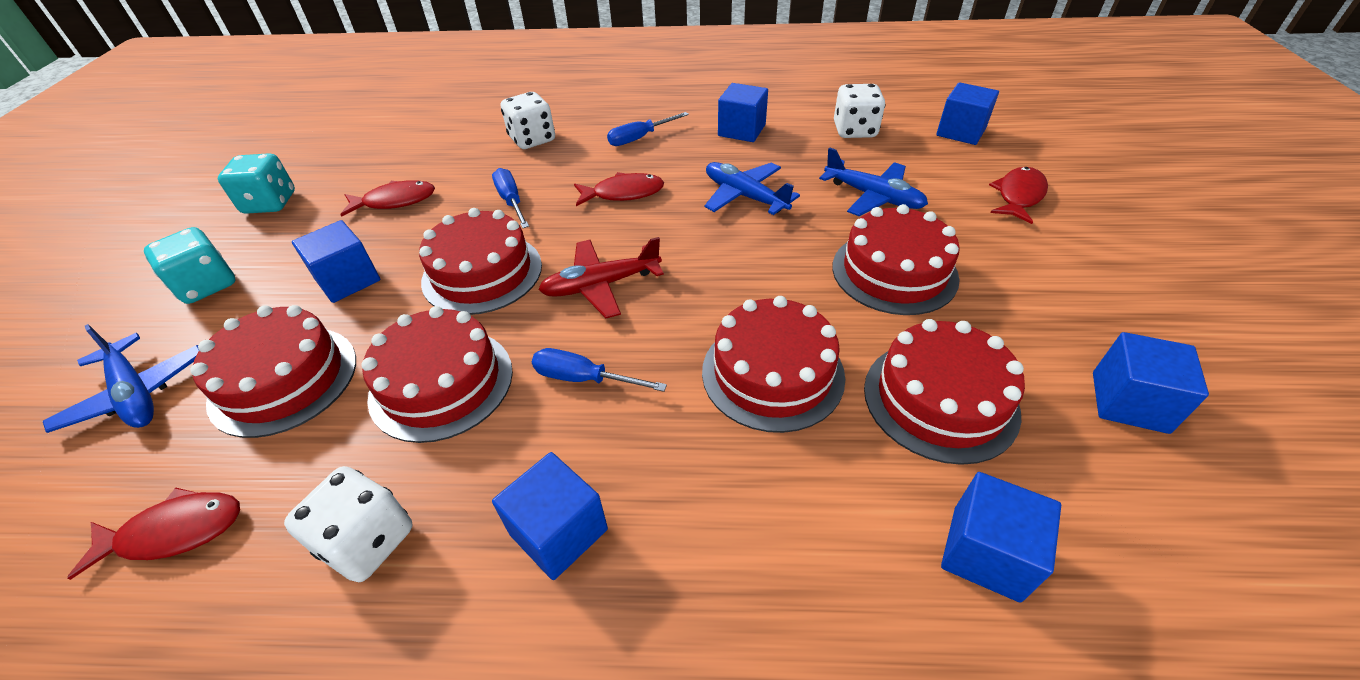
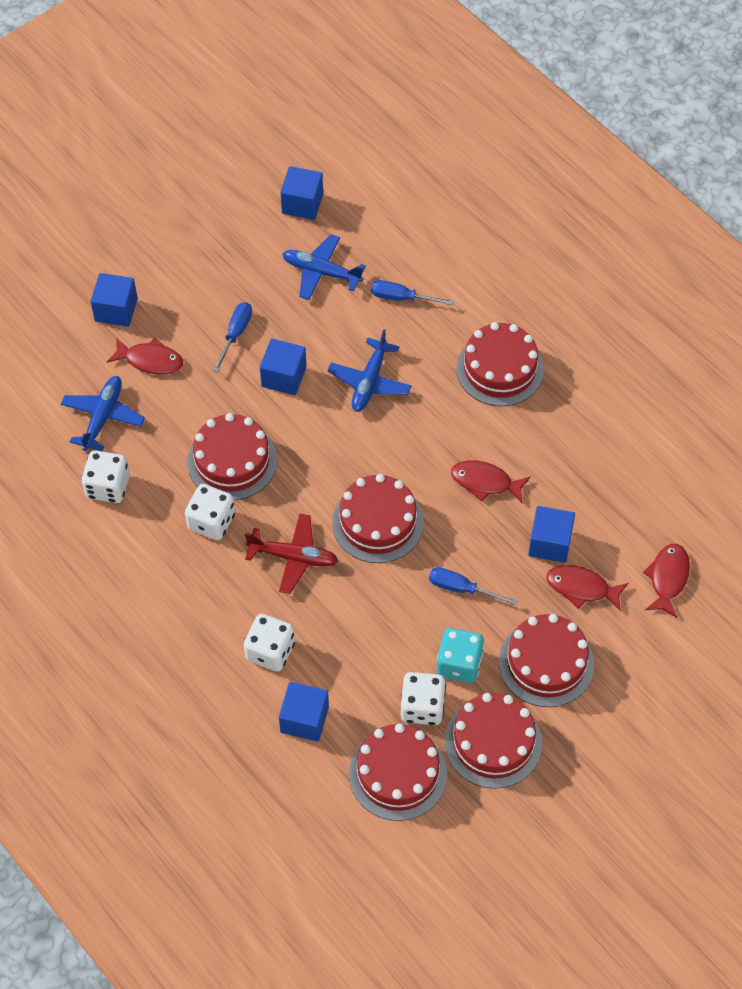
blue cube: 6 -> 5
turquoise dice: 2 -> 1
white dice: 3 -> 4

